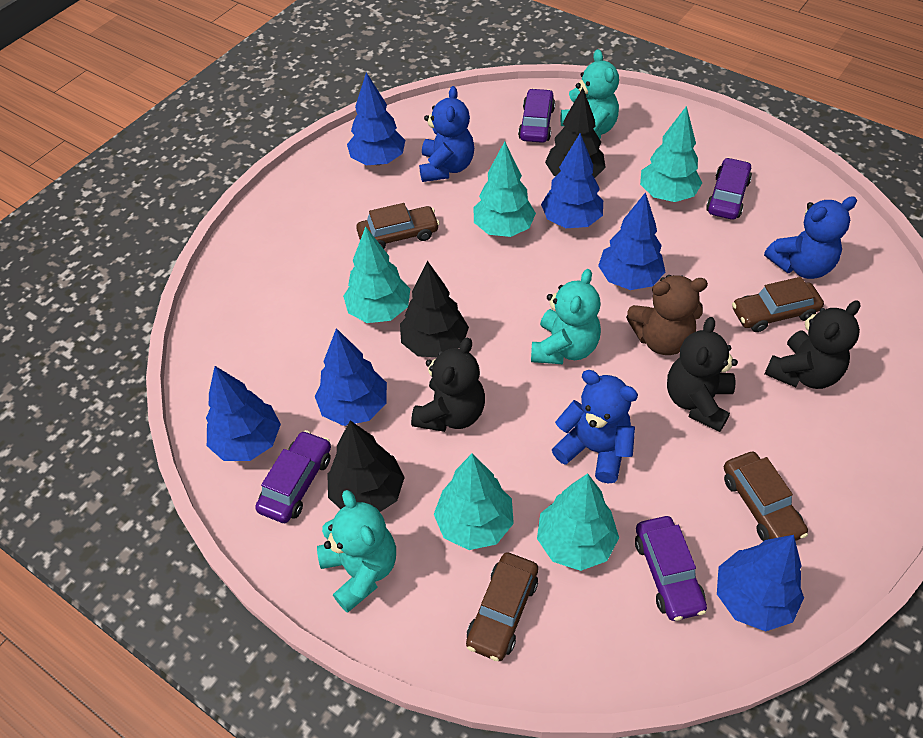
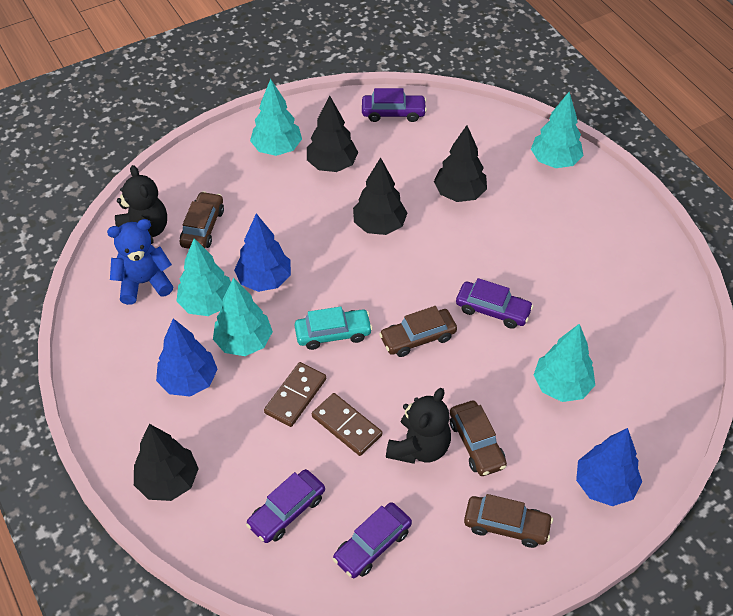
black teddy bear: 3 -> 2
black tree: 3 -> 4
blue teddy bear: 3 -> 1
blue tree: 6 -> 3
brown domino: 0 -> 2
brown teddy bear: 1 -> 0
turquoise car: 0 -> 1
turquoise teddy bear: 3 -> 0

